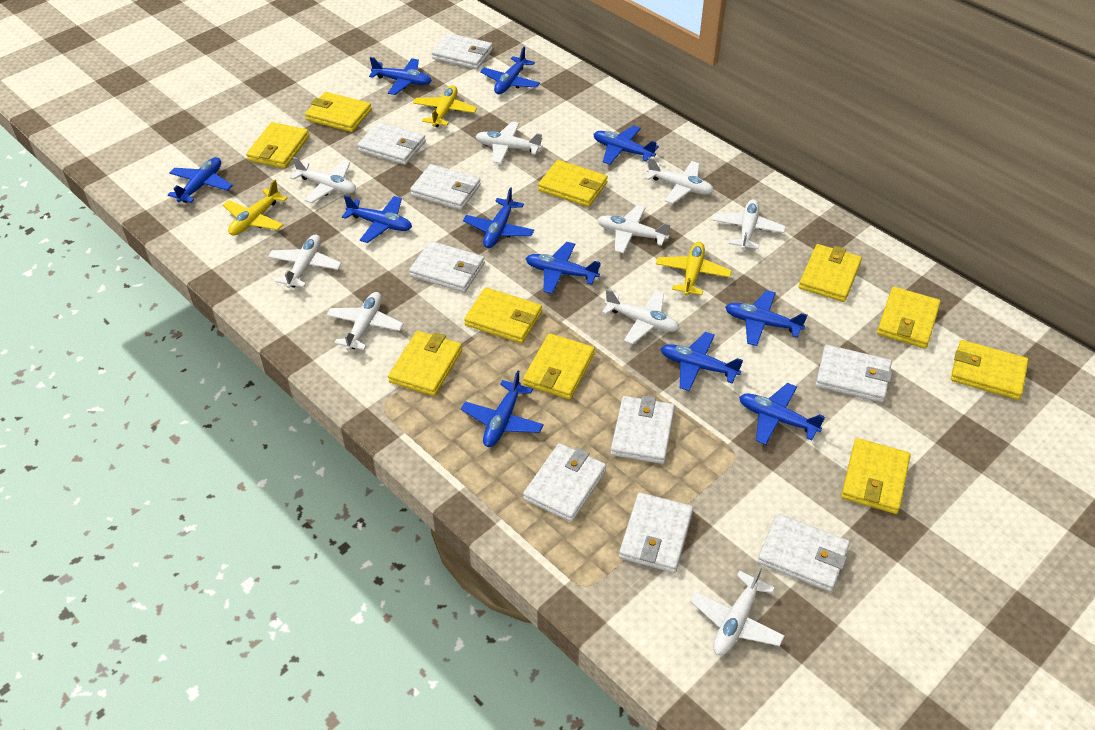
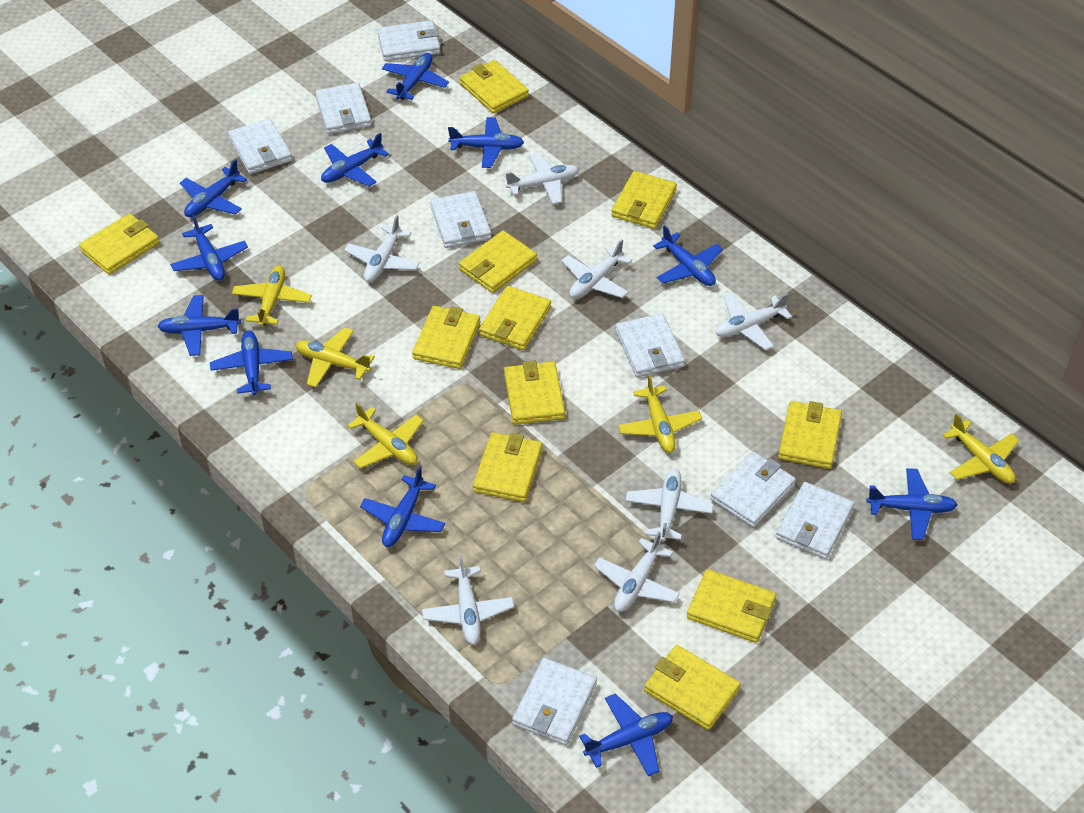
white plane: 9 -> 7
white wallet: 9 -> 8
yellow plane: 3 -> 5
yellow wallet: 10 -> 11

